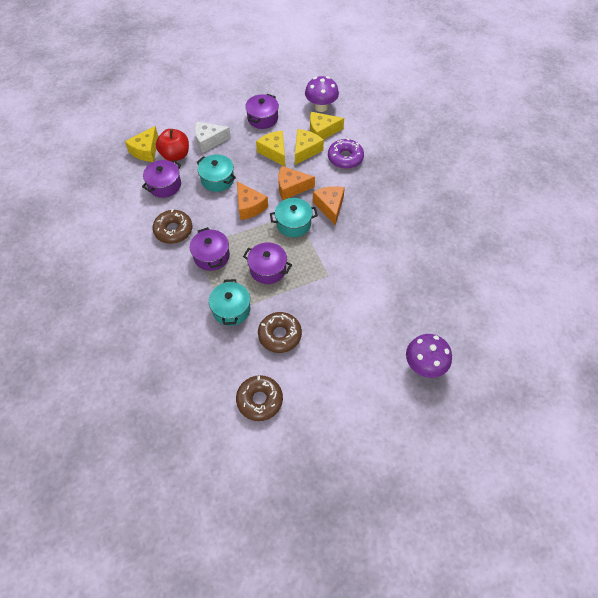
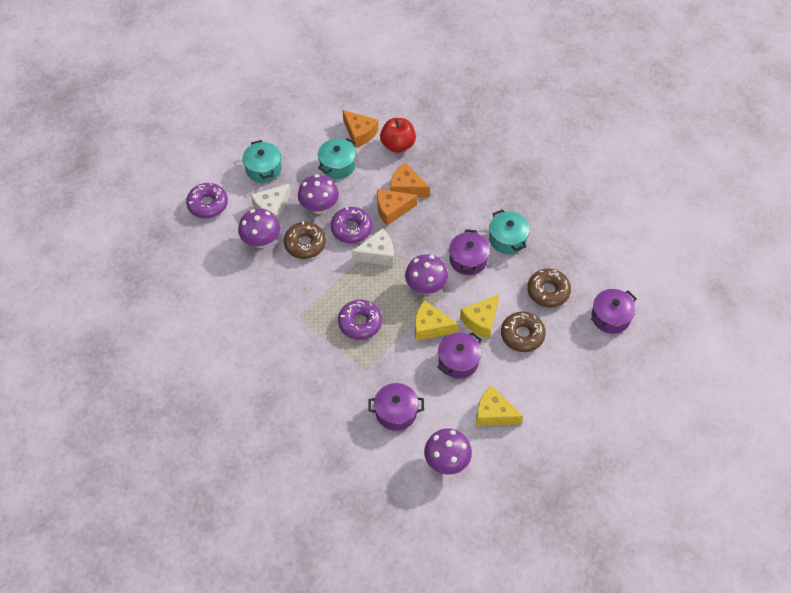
purple donut: 1 -> 3
purple mushroom: 2 -> 4
white cheese: 1 -> 2
yellow cheese: 4 -> 3

